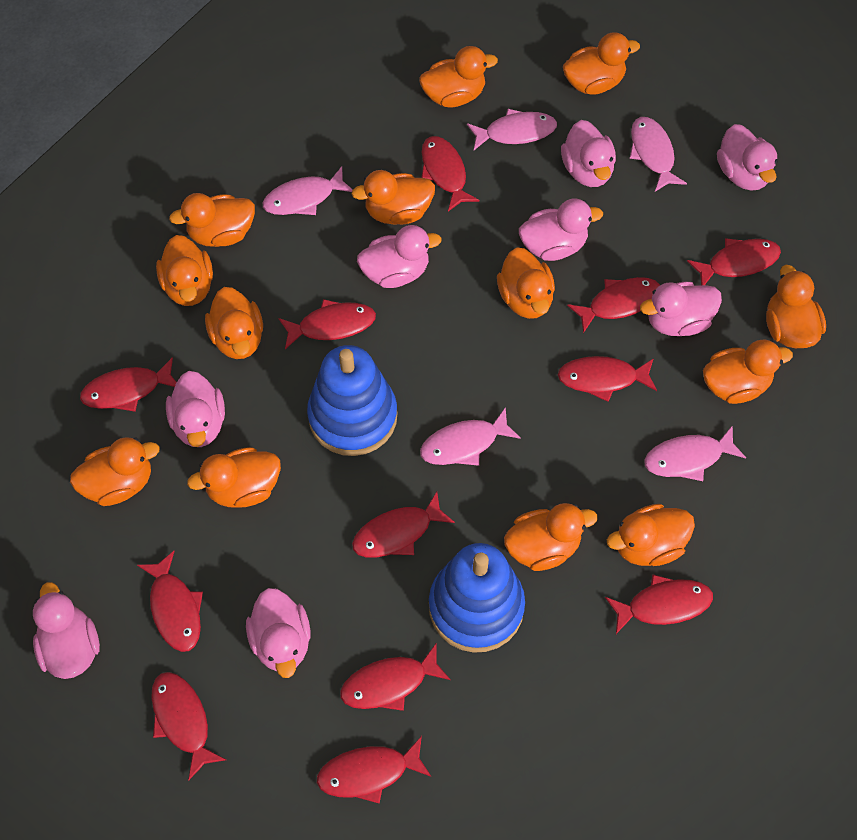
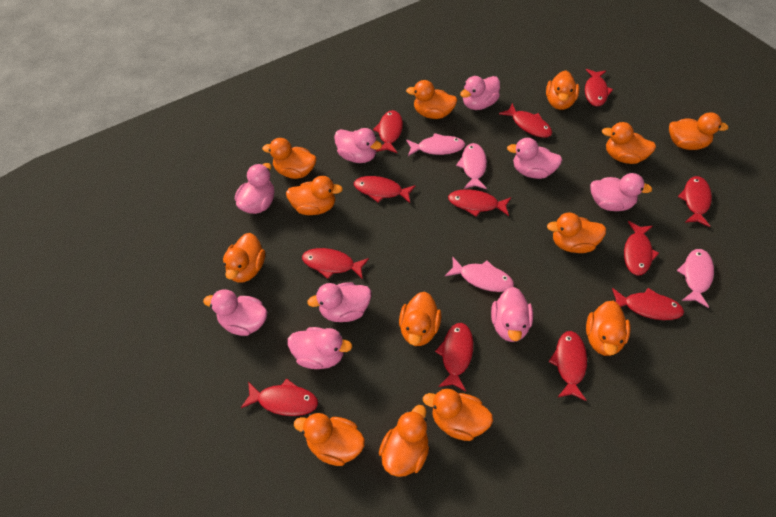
blue stacking toy: 2 -> 0
pink duck: 8 -> 9
pink fish: 5 -> 4

